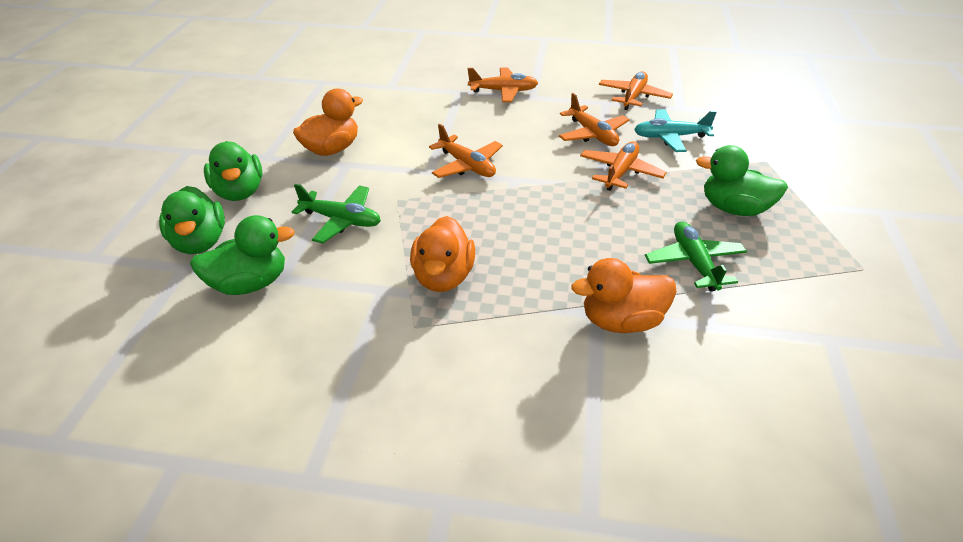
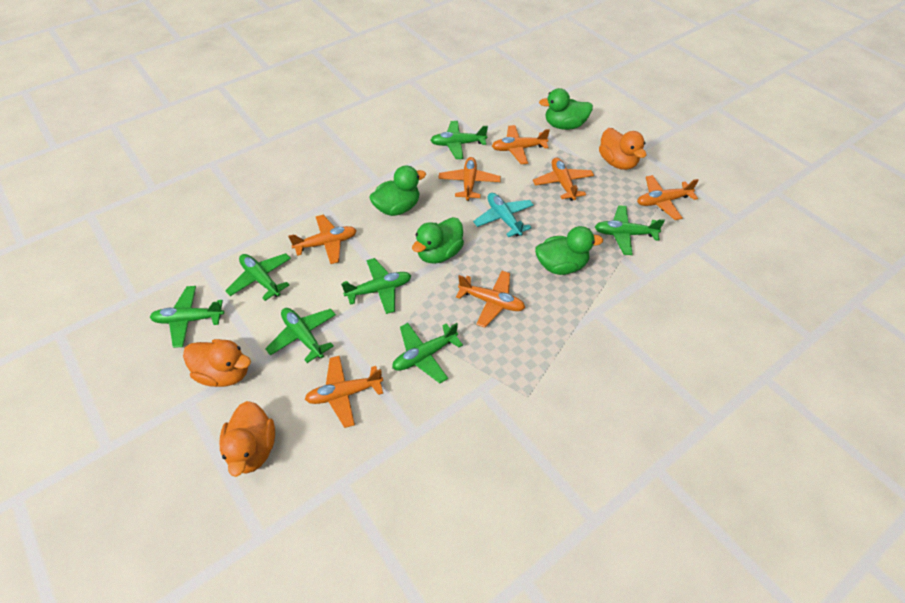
green plane: 2 -> 7
orange plane: 5 -> 7

